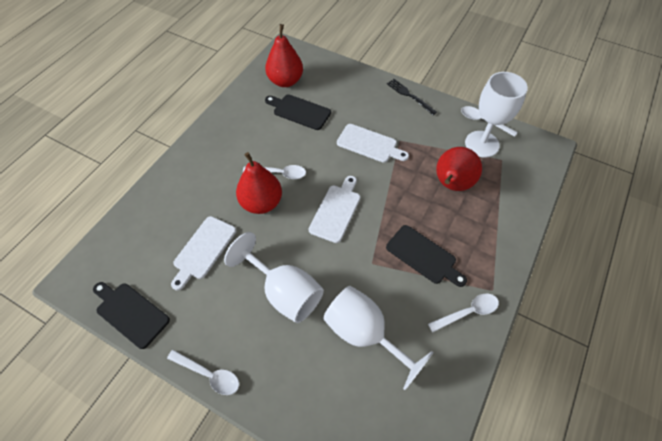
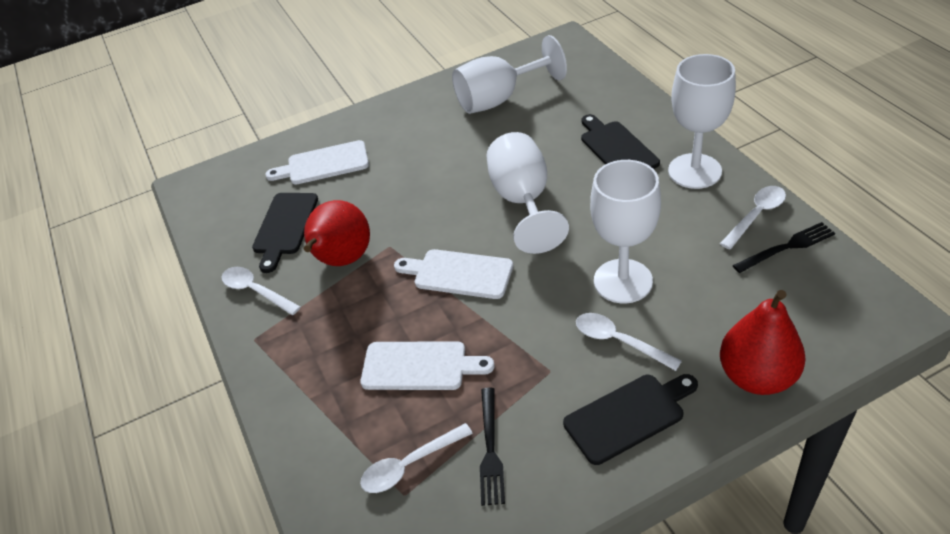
black fork: 1 -> 2
red pear: 3 -> 2
white goblet: 3 -> 4

